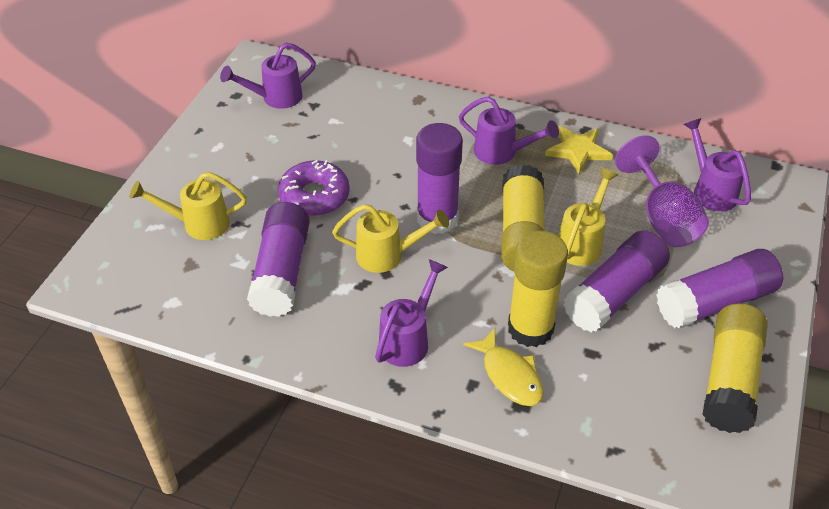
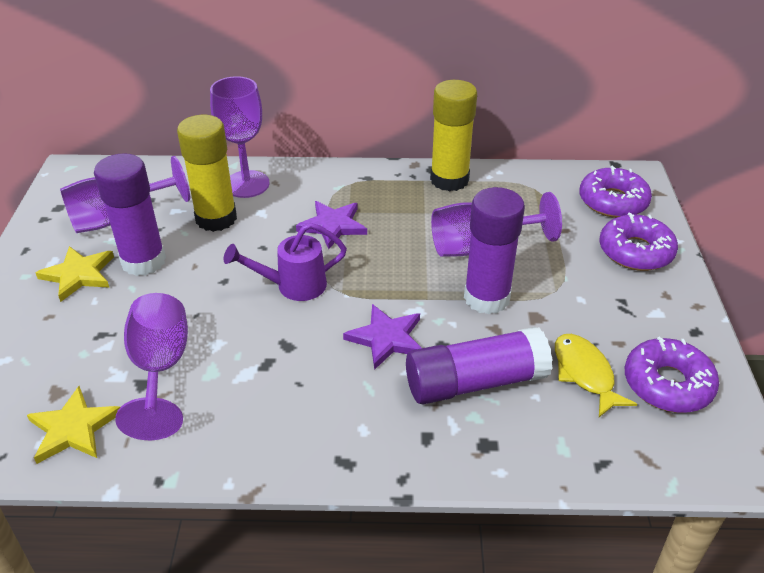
purple donut: 1 -> 3
purple glue stick: 4 -> 3
purple goblet: 1 -> 4
purple star: 0 -> 2
purple watering can: 4 -> 1
yellow glue stick: 3 -> 2
yellow star: 1 -> 2
yellow watering can: 3 -> 0

